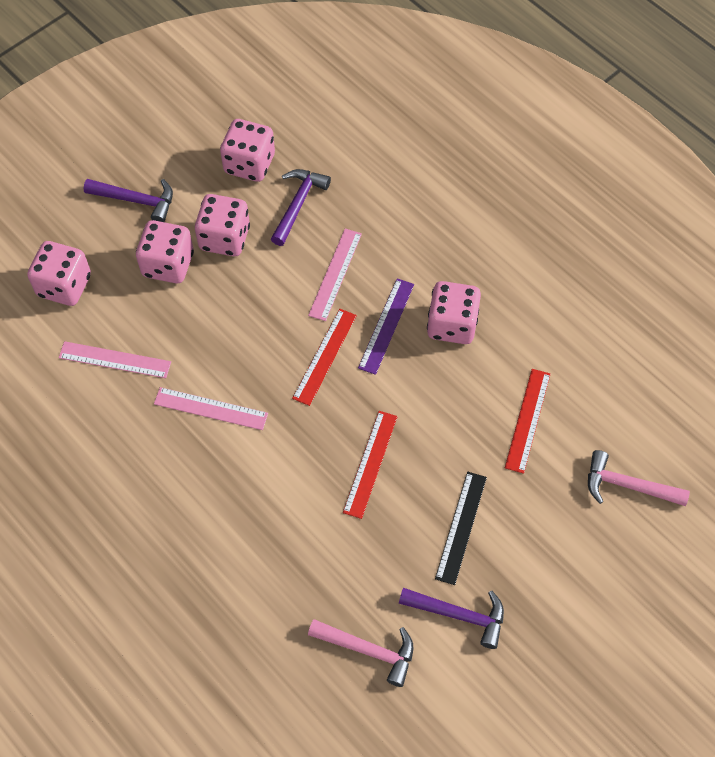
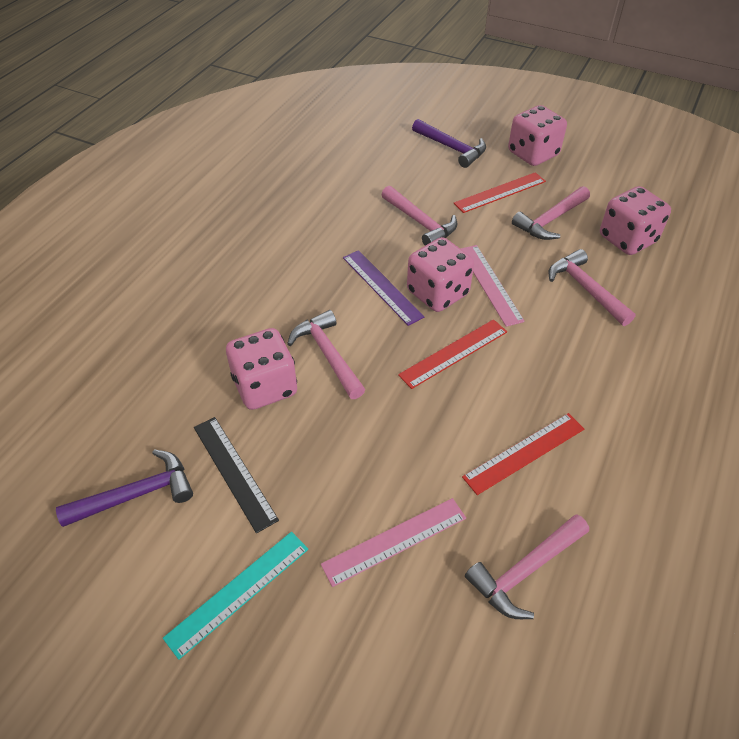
pink dice: 5 -> 4
pink hammer: 2 -> 5
pink ruler: 3 -> 2
purple hammer: 3 -> 2
turquoise ruler: 0 -> 1

